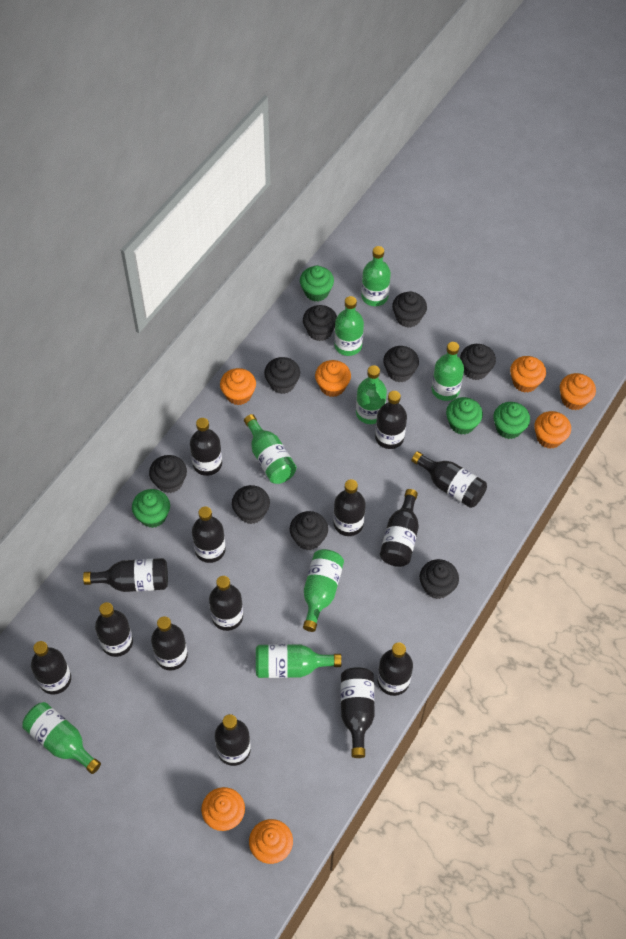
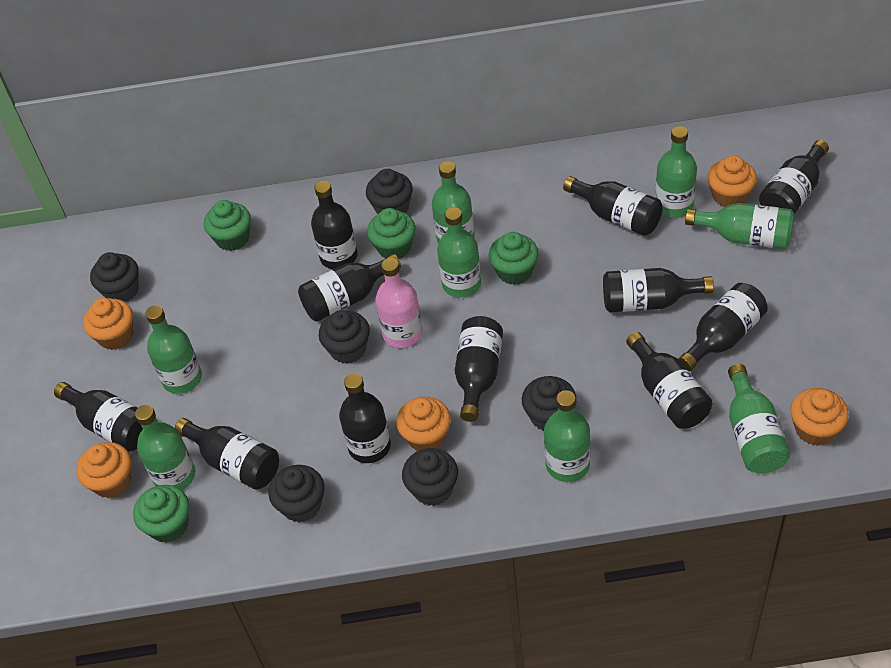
black bottle: 14 -> 11
black cupcake: 9 -> 6
orange cupcake: 7 -> 5
pink bottle: 0 -> 1

